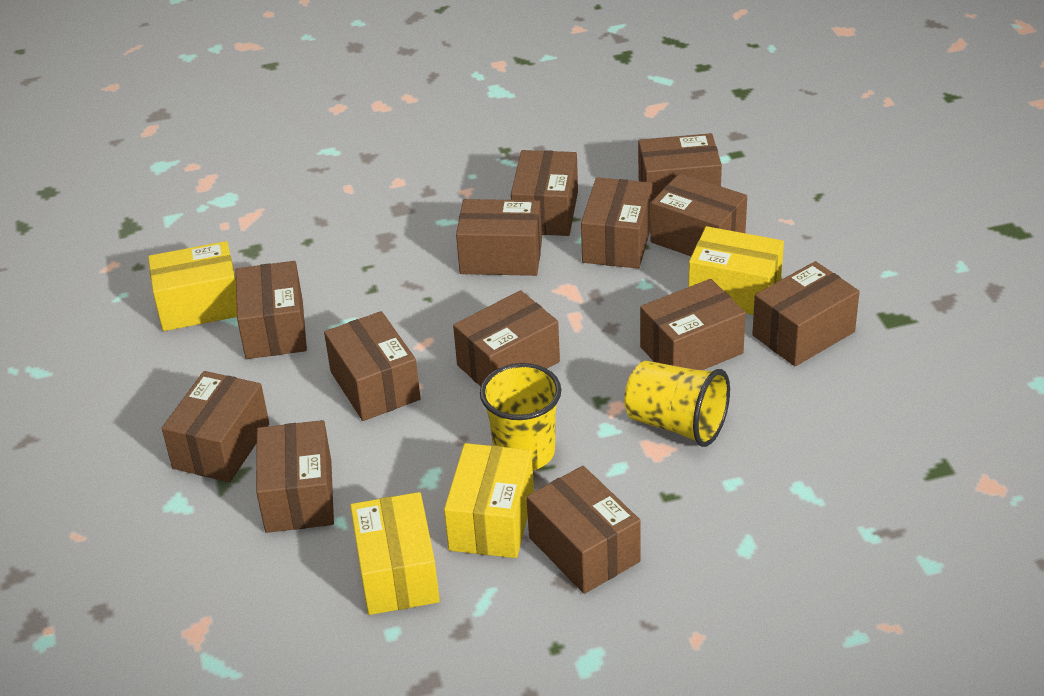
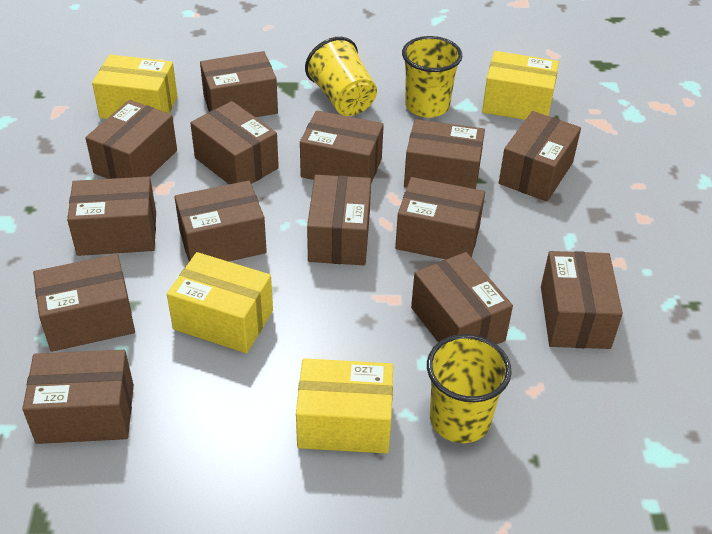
brown box: 13 -> 14
yellow cup: 2 -> 3

